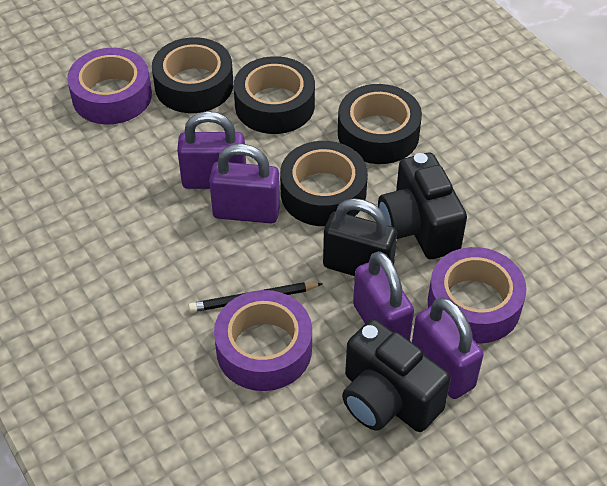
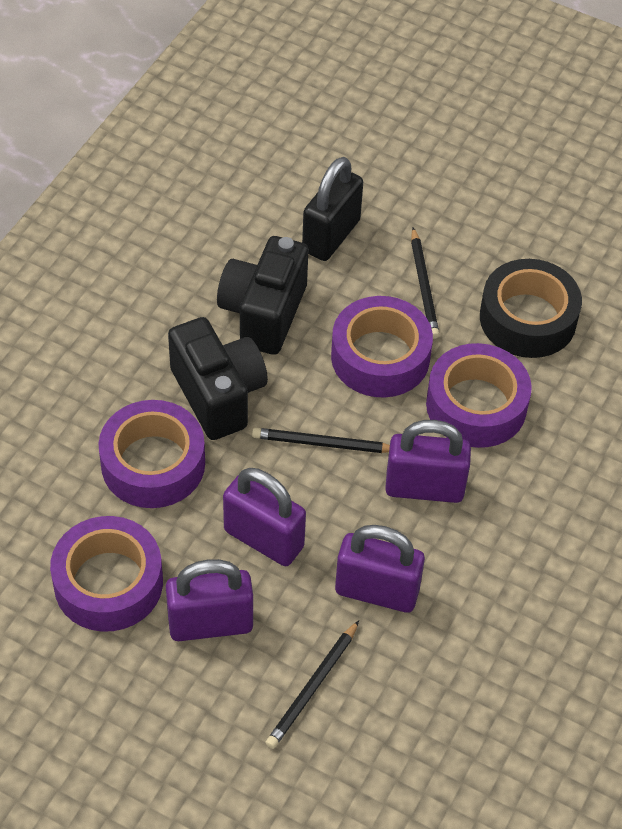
black pencil: 1 -> 3
black tape: 4 -> 1
purple tape: 3 -> 4

